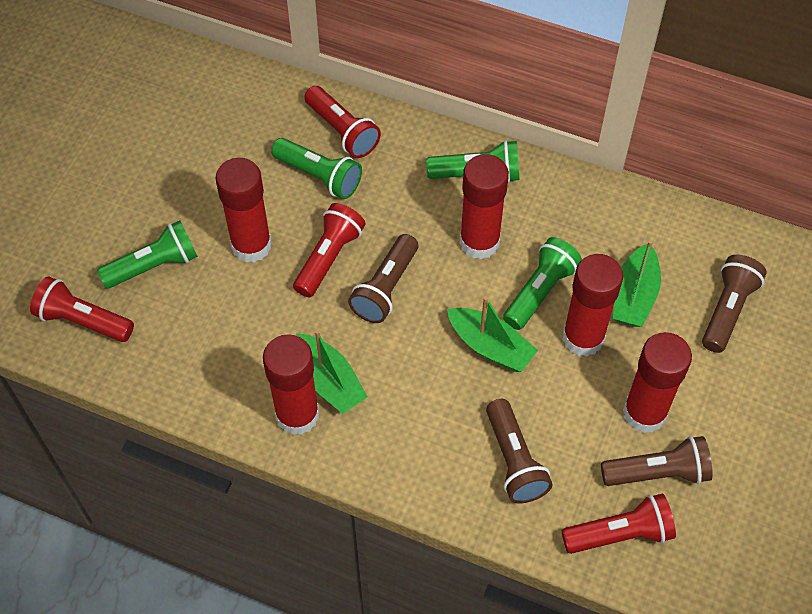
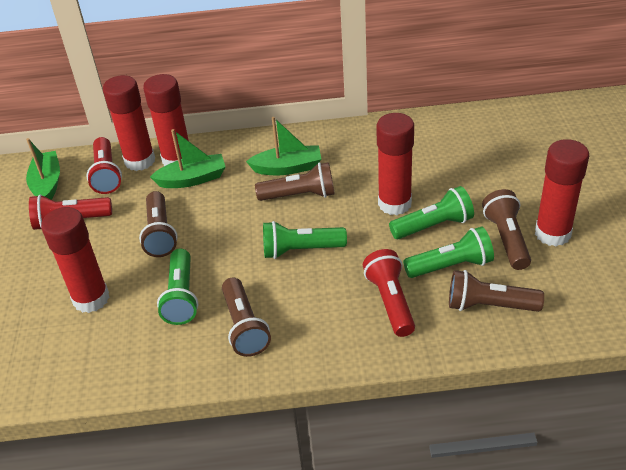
brown flashlight: 4 -> 5
red flashlight: 4 -> 3

